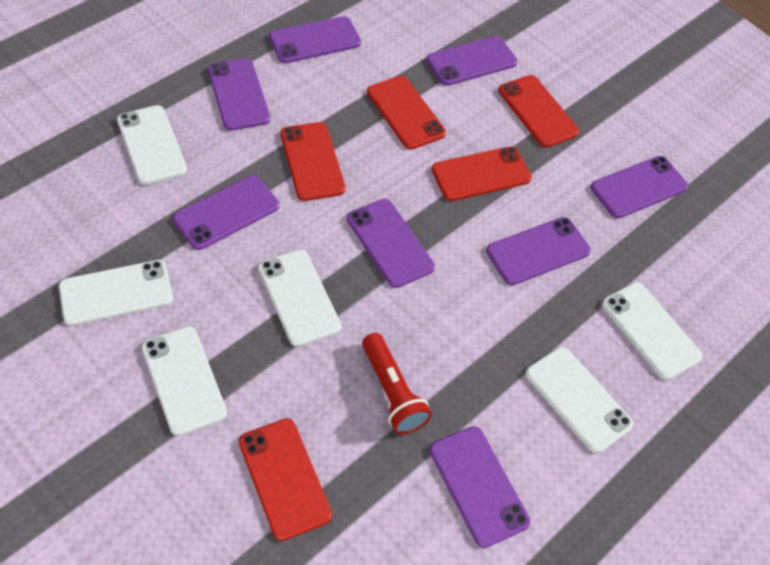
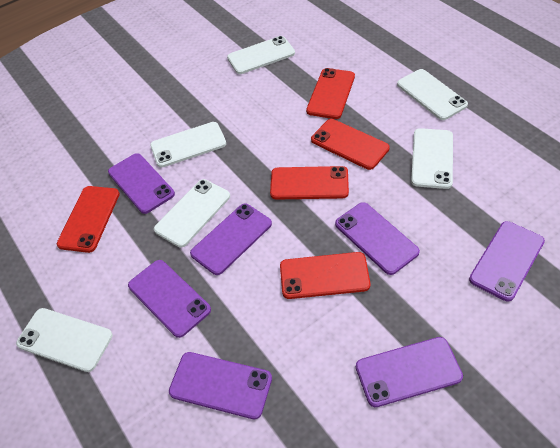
purple phone: 8 -> 7
red flashlight: 1 -> 0

